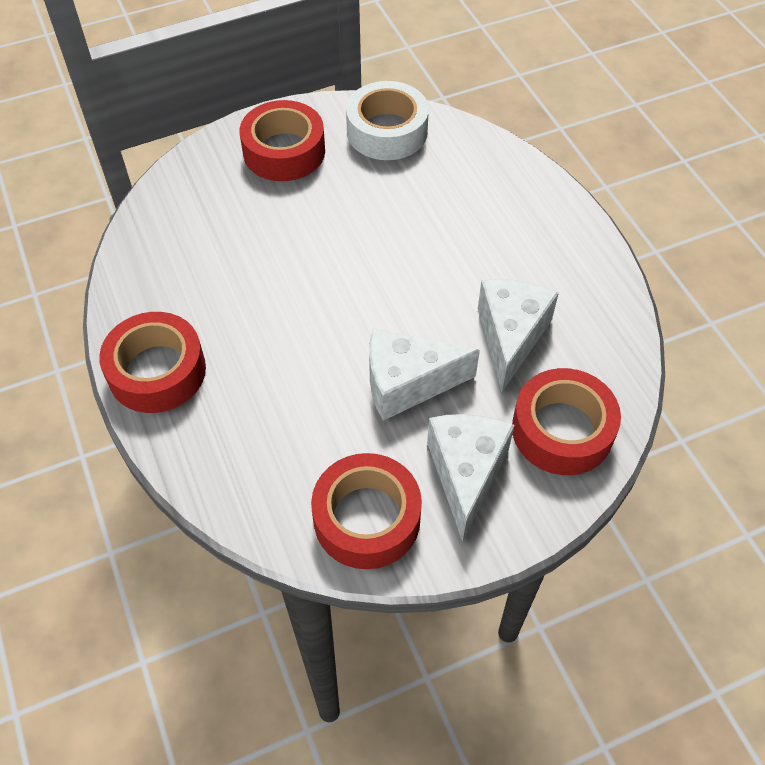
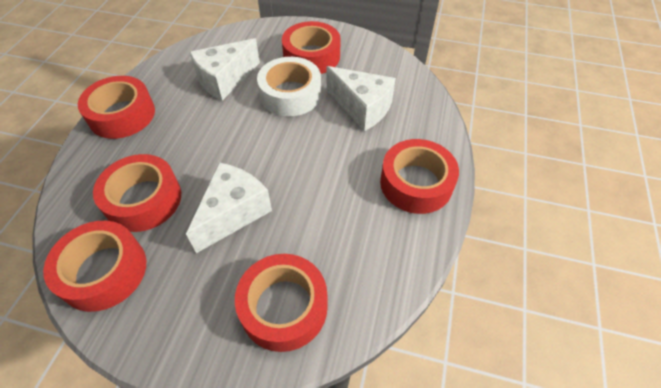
red tape: 4 -> 6

